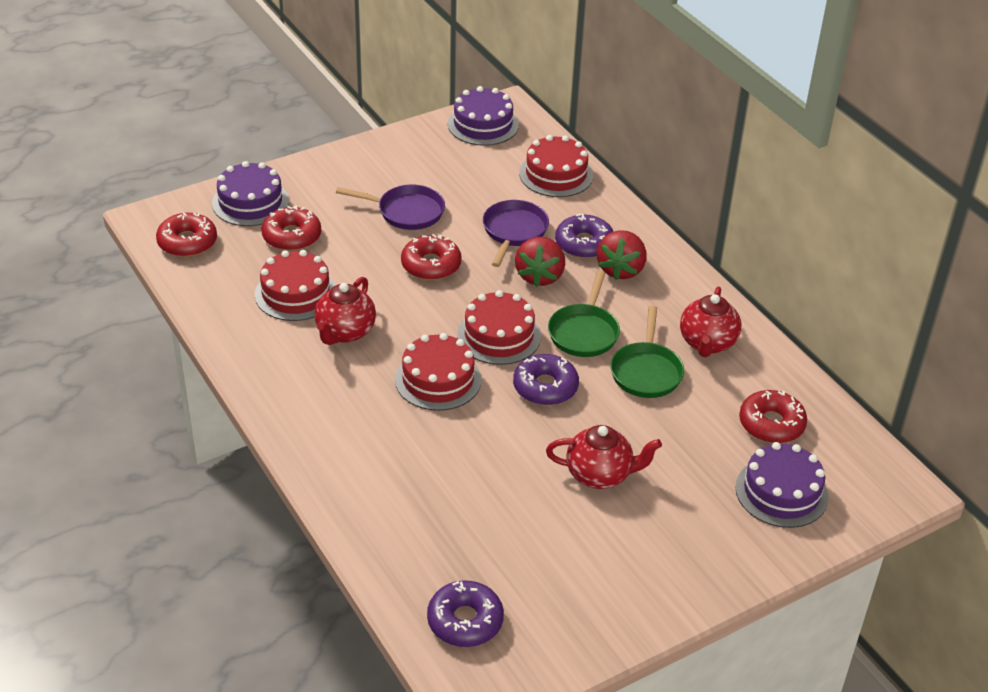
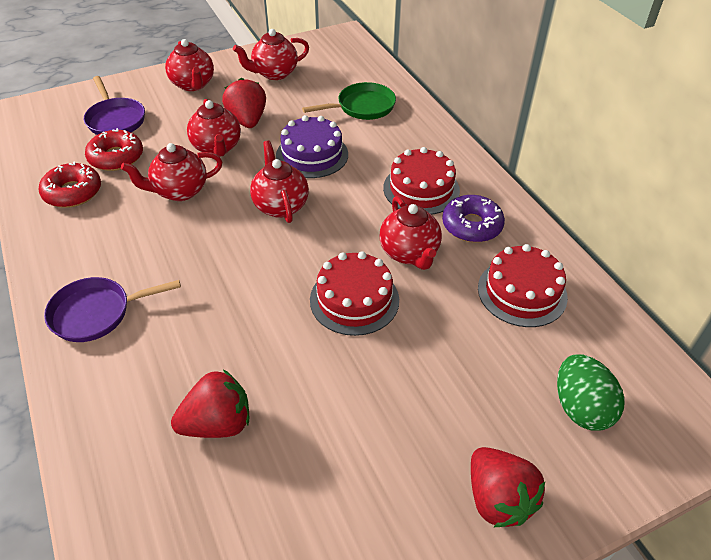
green egg: 0 -> 1
green pan: 2 -> 1
purple cake: 3 -> 1
purple donut: 3 -> 1
red cake: 4 -> 3
red donut: 4 -> 2
red strawberry: 2 -> 3
red teapot: 3 -> 6

